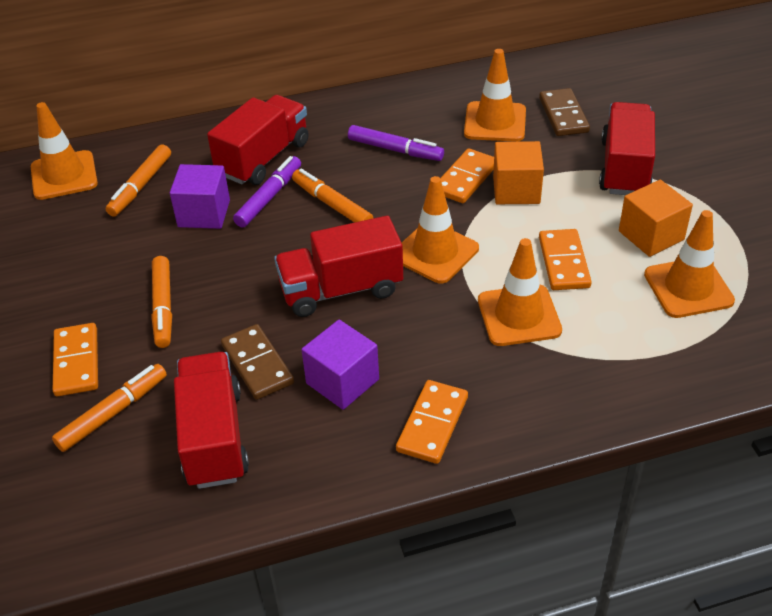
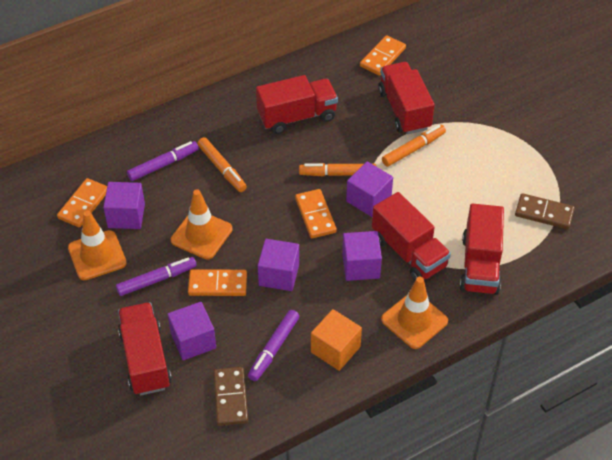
orange cube: 2 -> 1
orange marker: 4 -> 3
orange traffic cone: 5 -> 3
purple cube: 2 -> 5
purple marker: 2 -> 3
red truck: 4 -> 5

